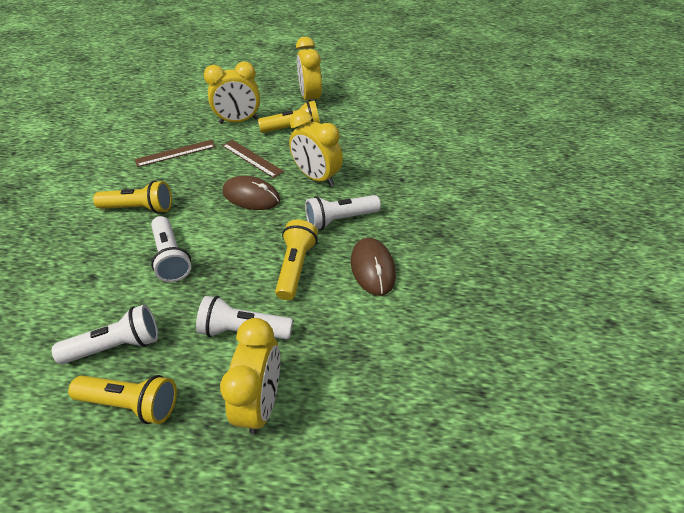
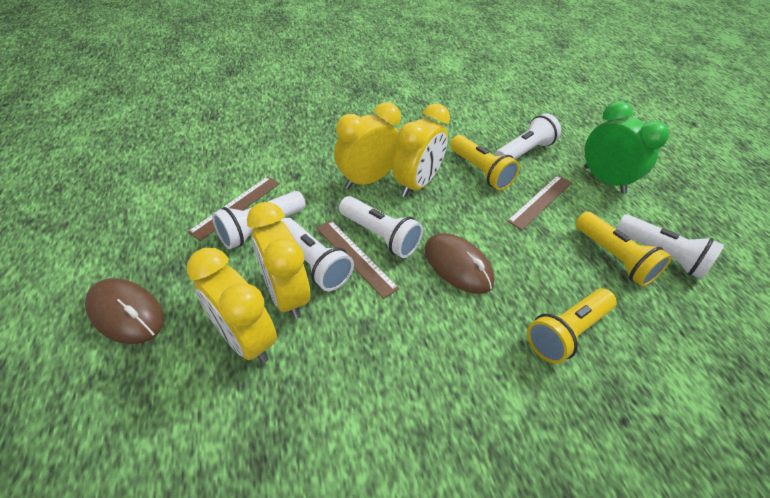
brown ruler: 2 -> 3
green clock: 0 -> 1
white flashlight: 4 -> 5
yellow flashlight: 4 -> 3

